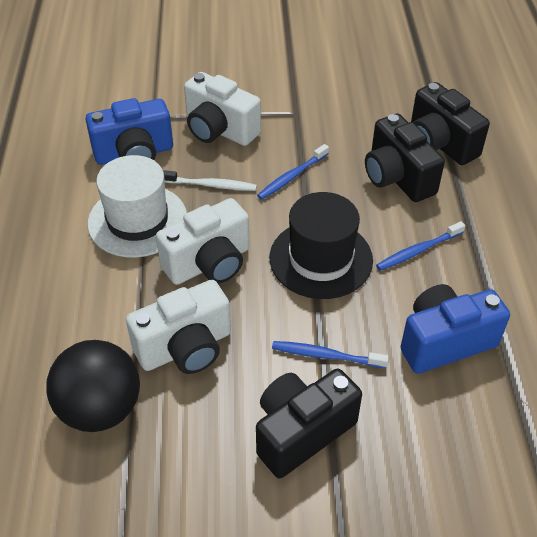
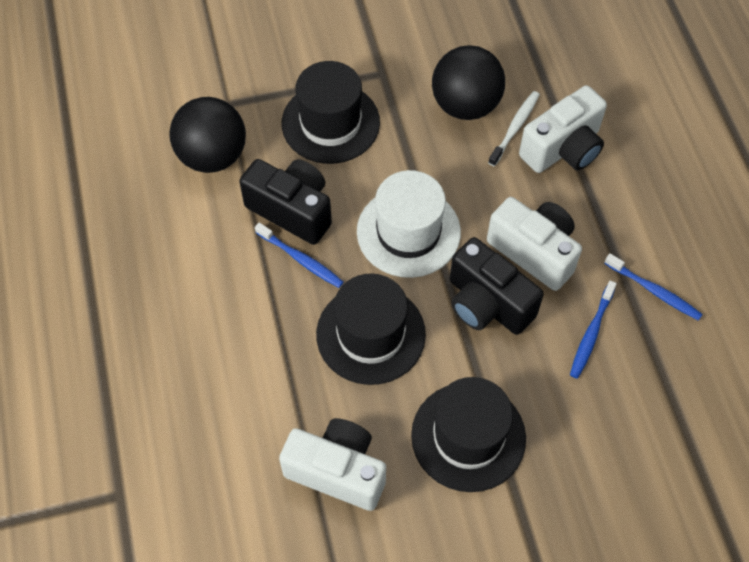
black ball: 1 -> 2
black camera: 3 -> 2
black hat: 1 -> 3
blue camera: 2 -> 0

